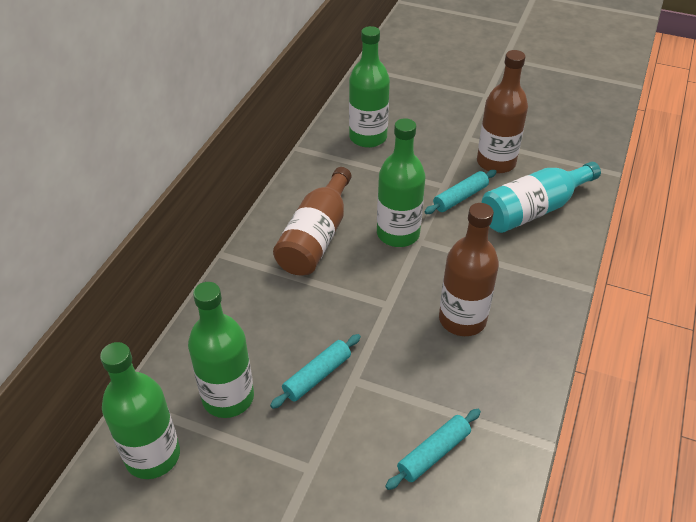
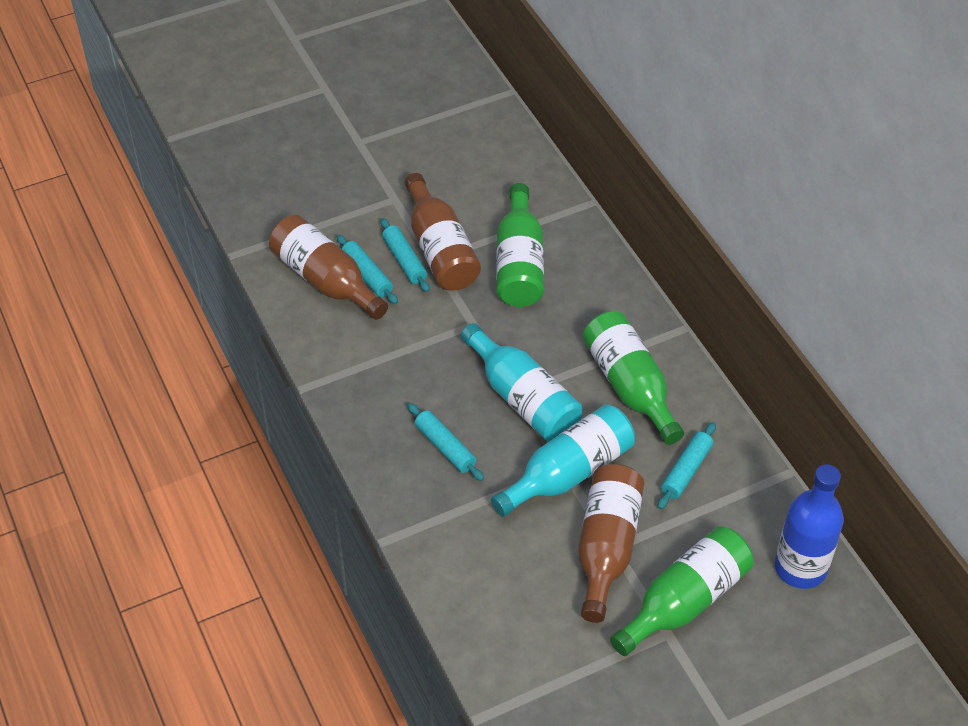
blue bottle: 0 -> 1
green bottle: 4 -> 3
turquoise bottle: 1 -> 2
turquoise rolling pin: 3 -> 4

